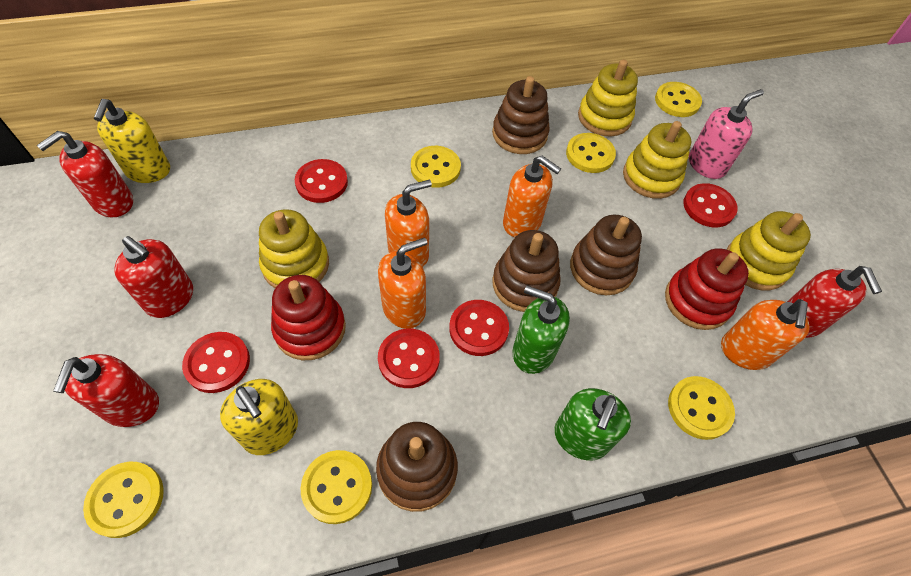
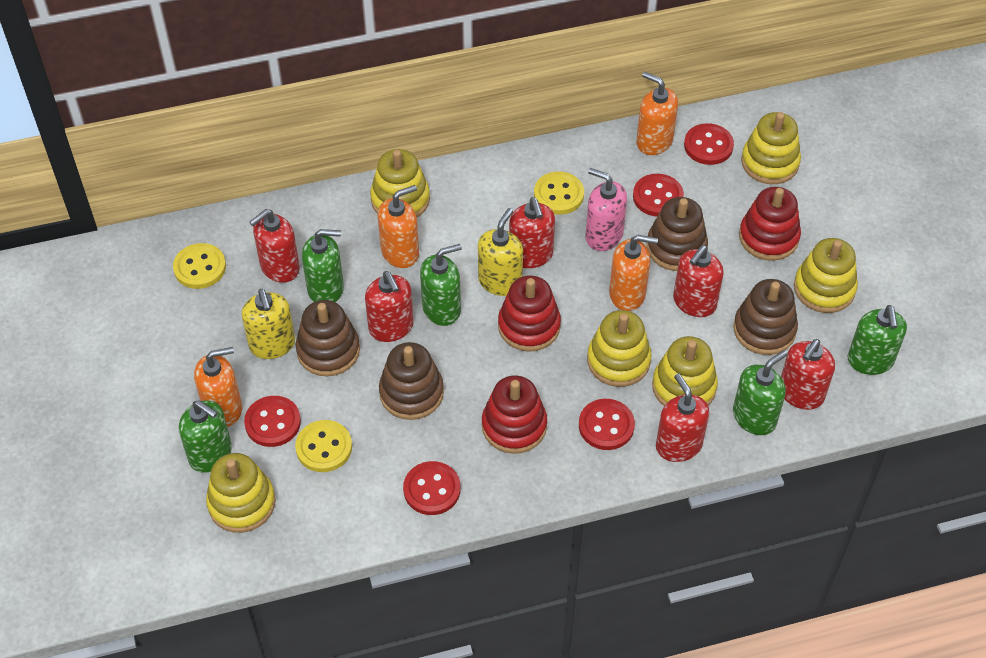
green soap dispenser: 2 -> 5
red soap dispenser: 4 -> 6
red stacking toy: 2 -> 3
yellow button: 6 -> 3
yellow stacking toy: 4 -> 6

